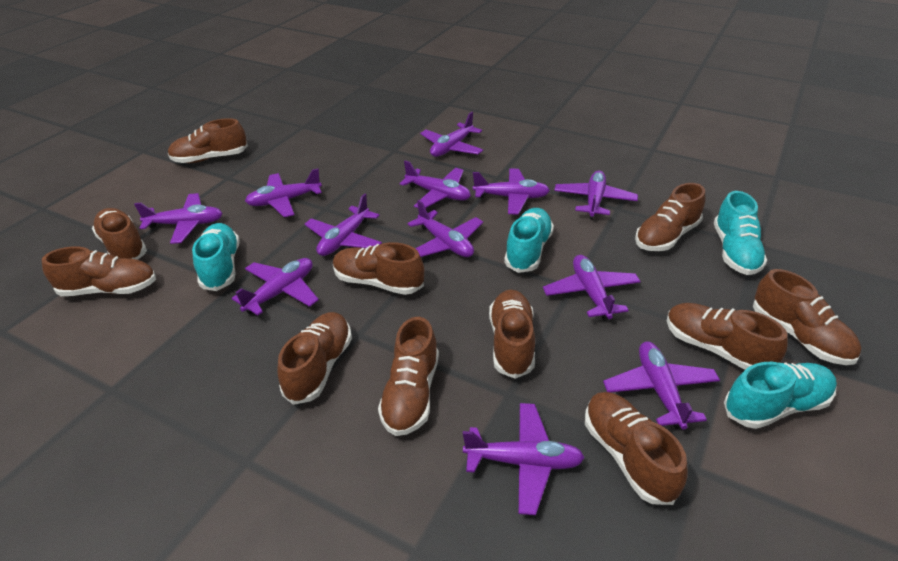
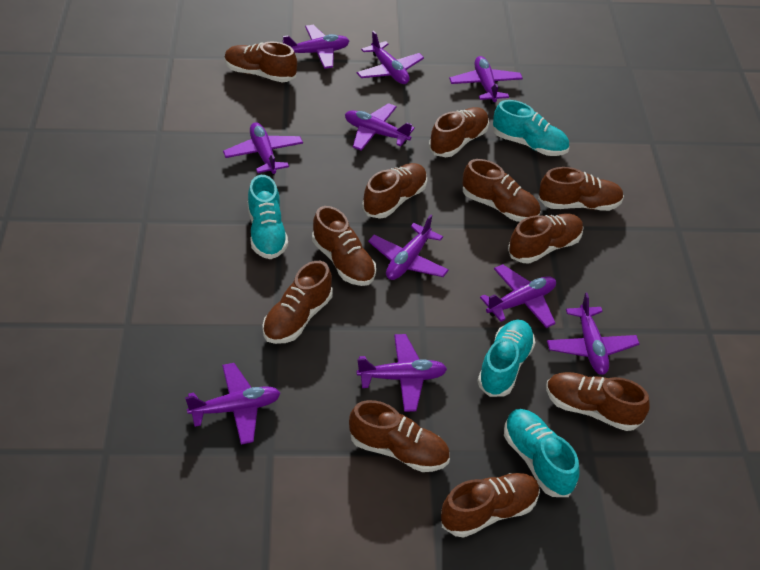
purple plane: 12 -> 10

